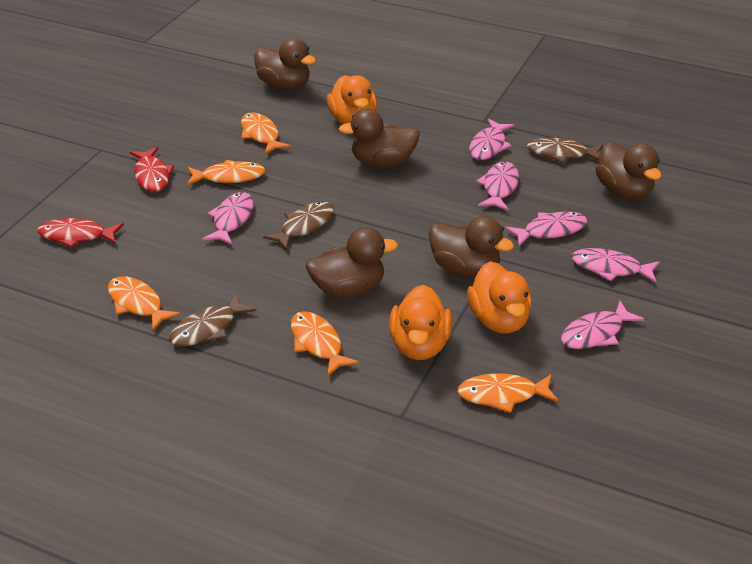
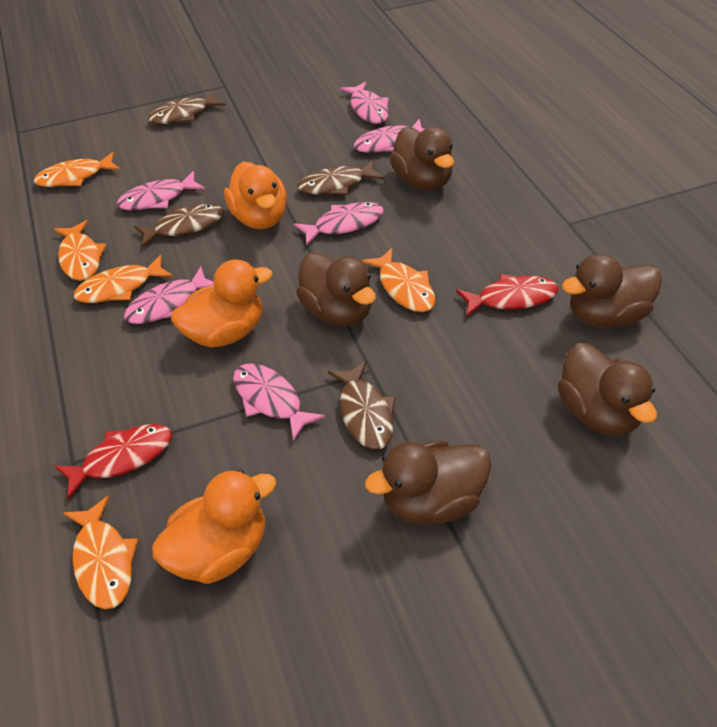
brown fish: 3 -> 4

